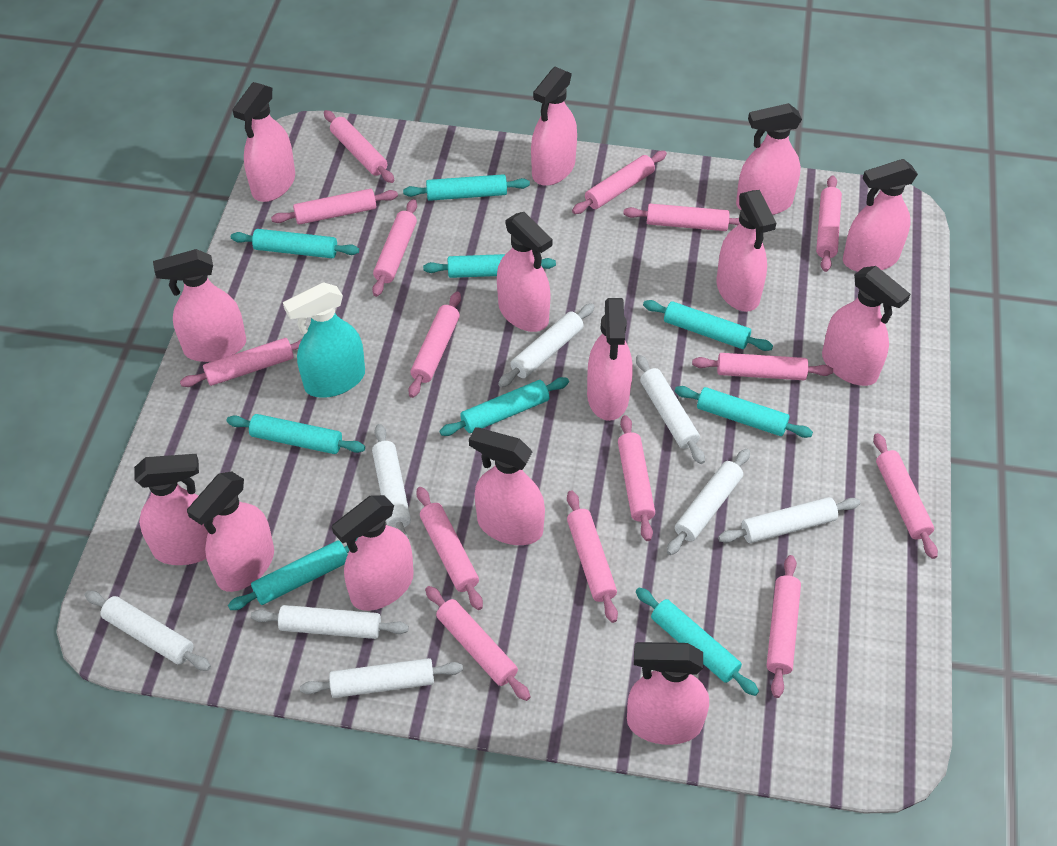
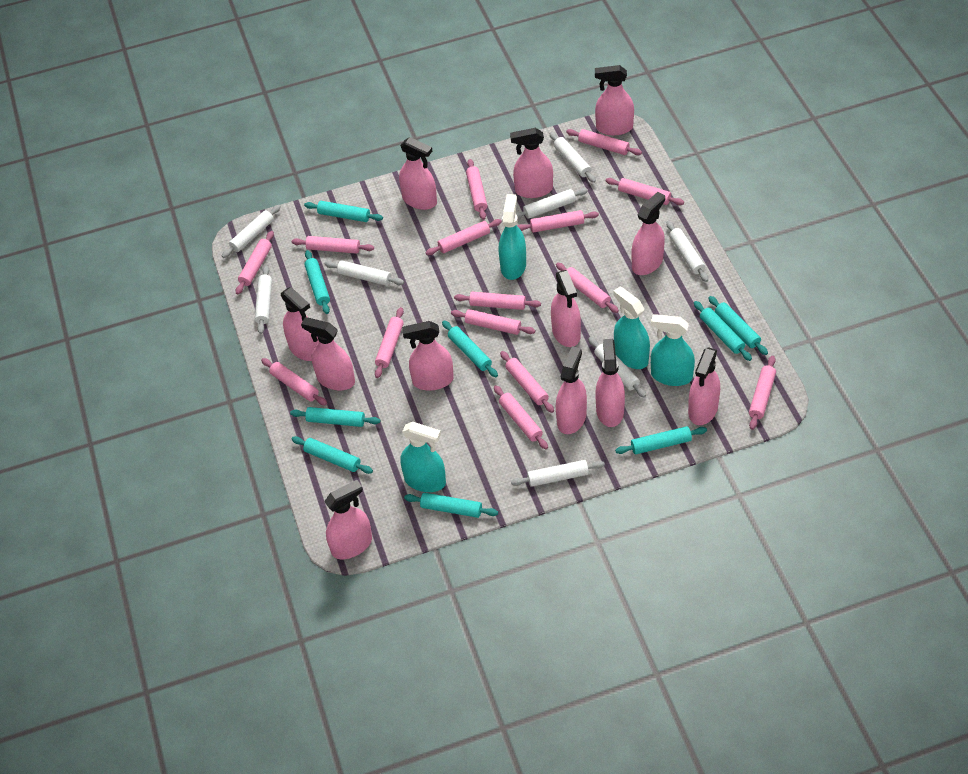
pink spray bottle: 14 -> 12
turquoise spray bottle: 1 -> 4

